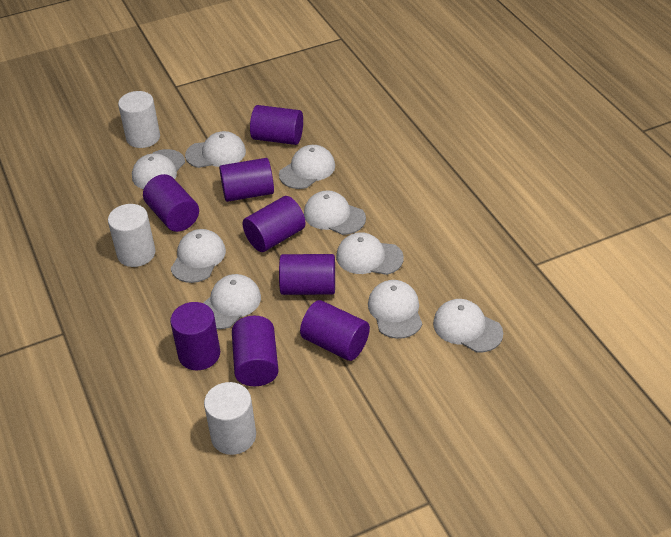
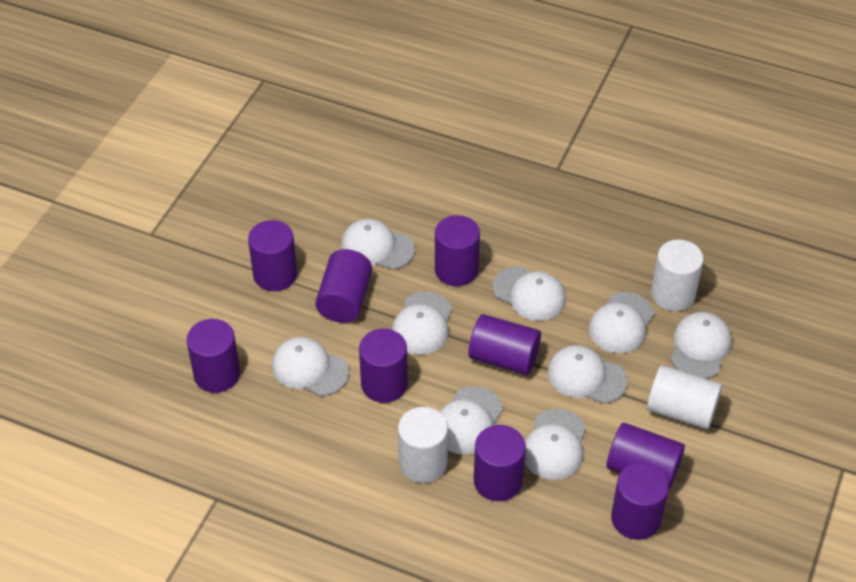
purple cylinder: 8 -> 9

